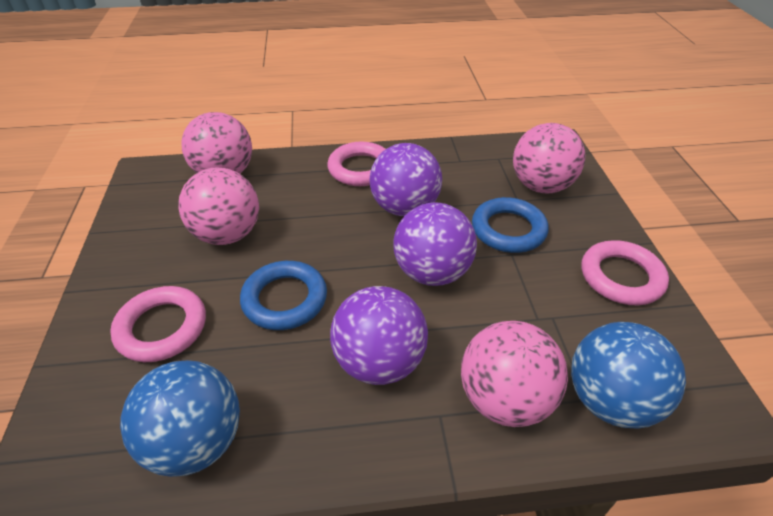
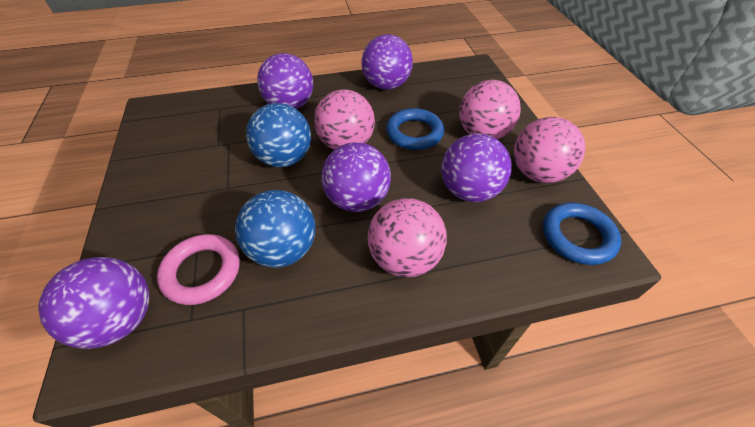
pink ring: 3 -> 1
purple ball: 3 -> 5

